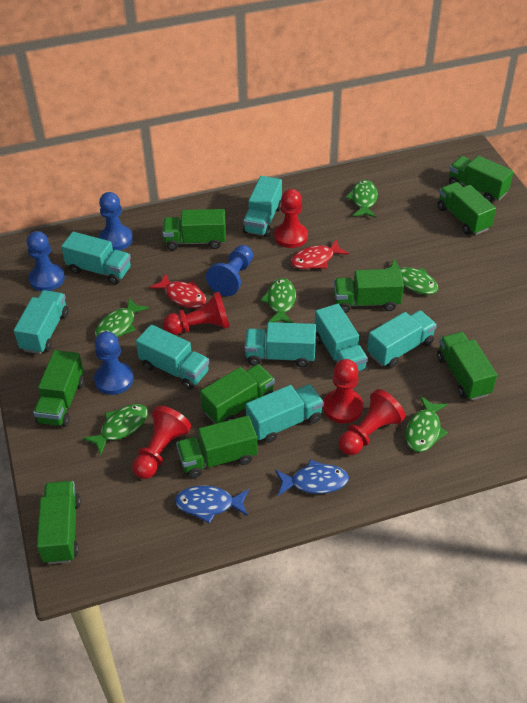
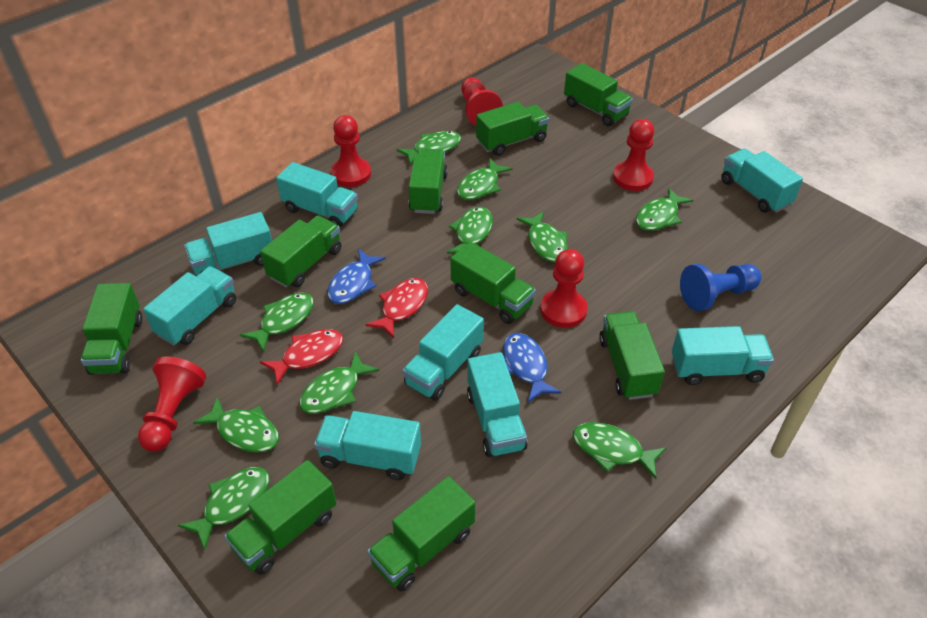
blue pawn: 4 -> 1
green fish: 6 -> 10

